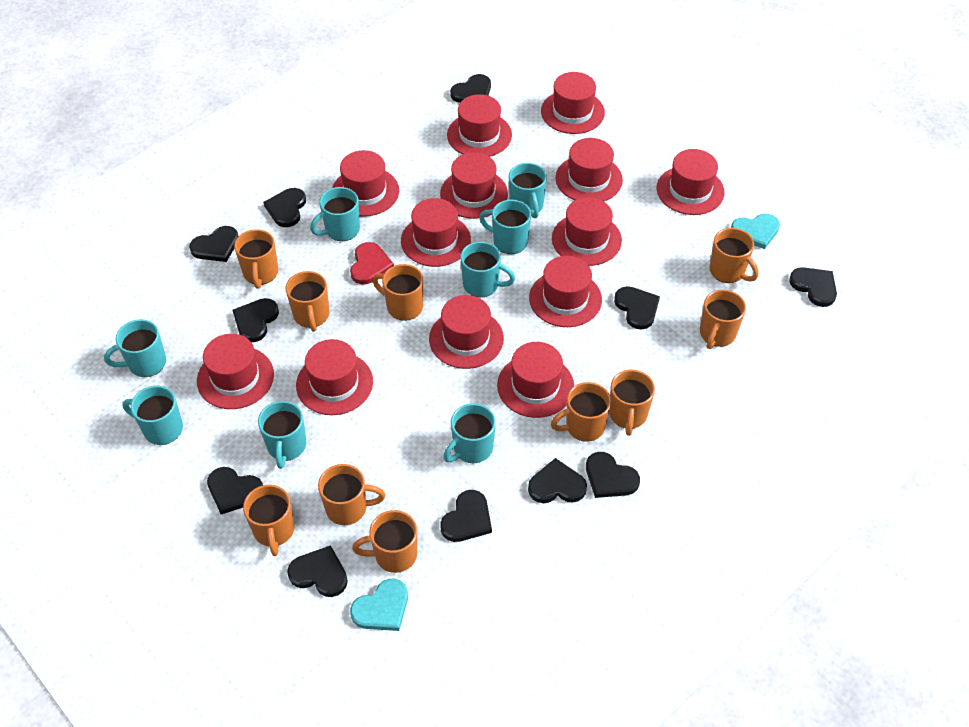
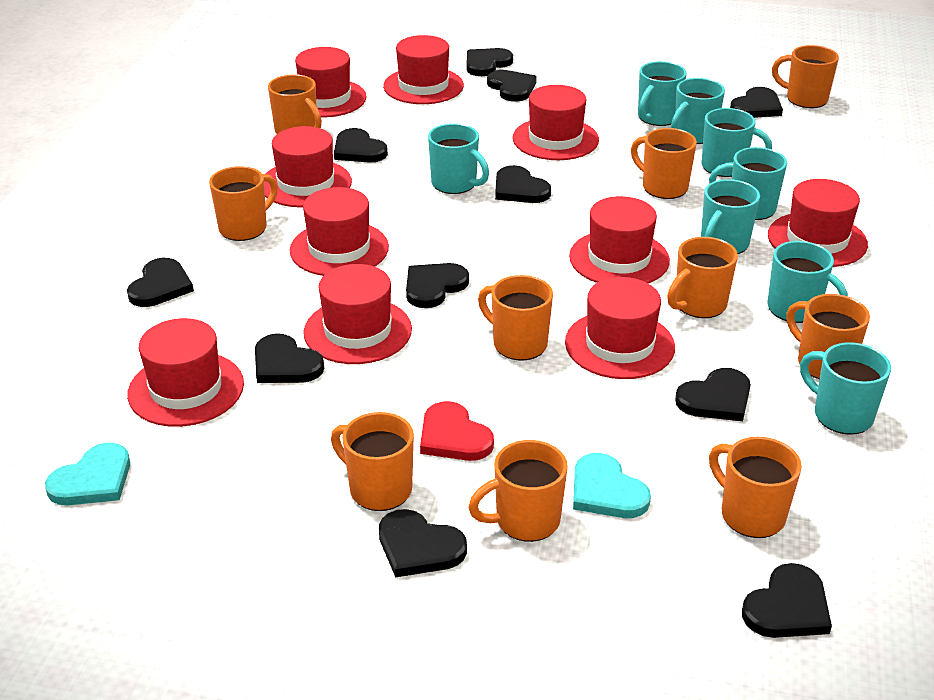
red hat: 13 -> 10

